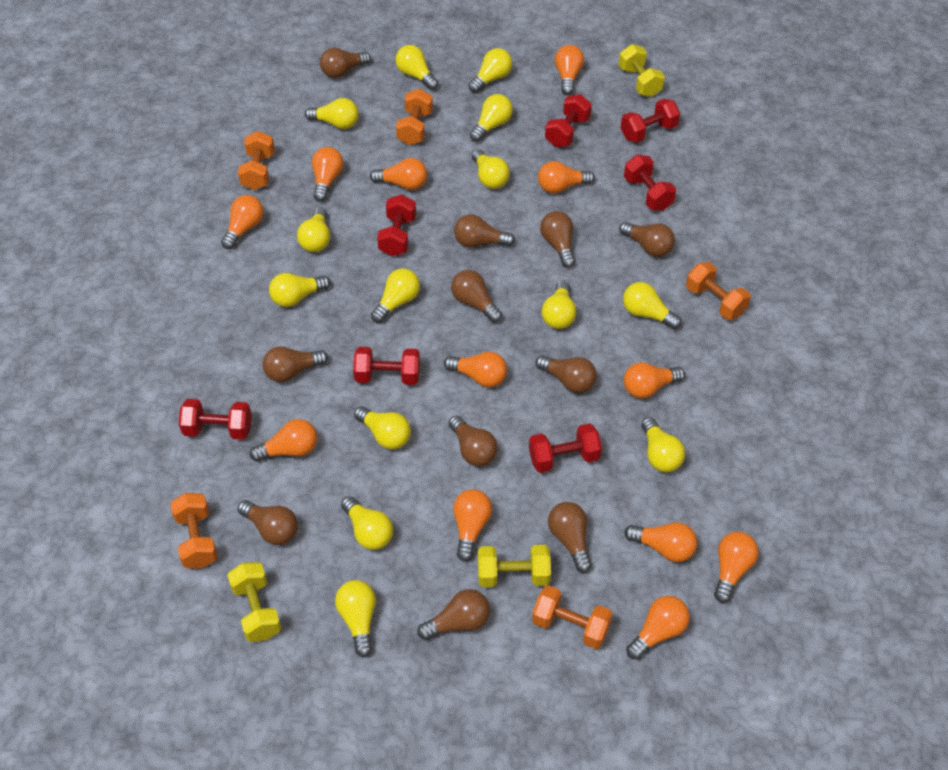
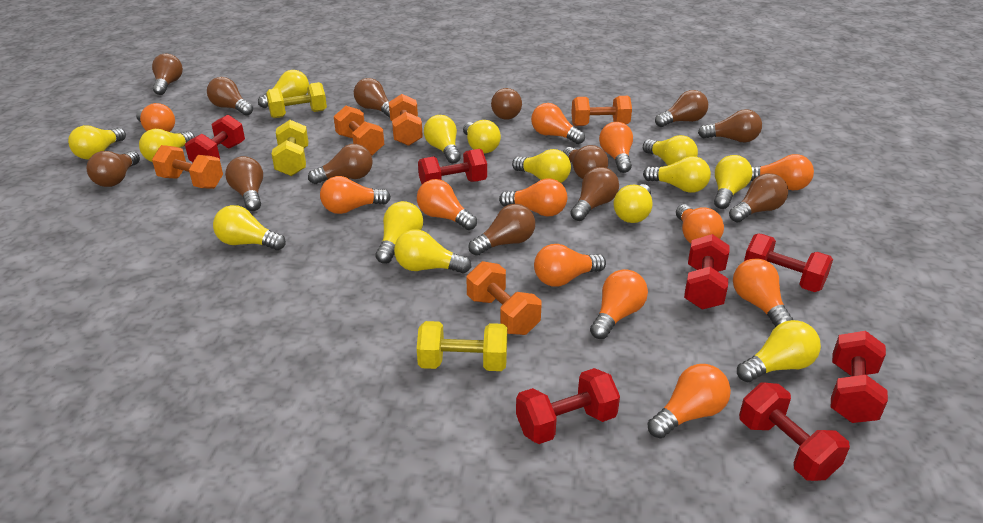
brown light bulb: 11 -> 13

